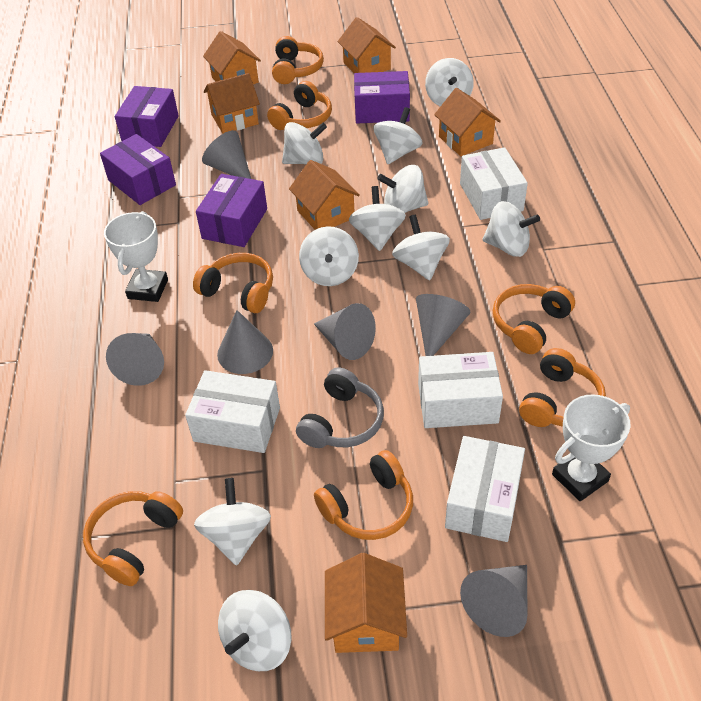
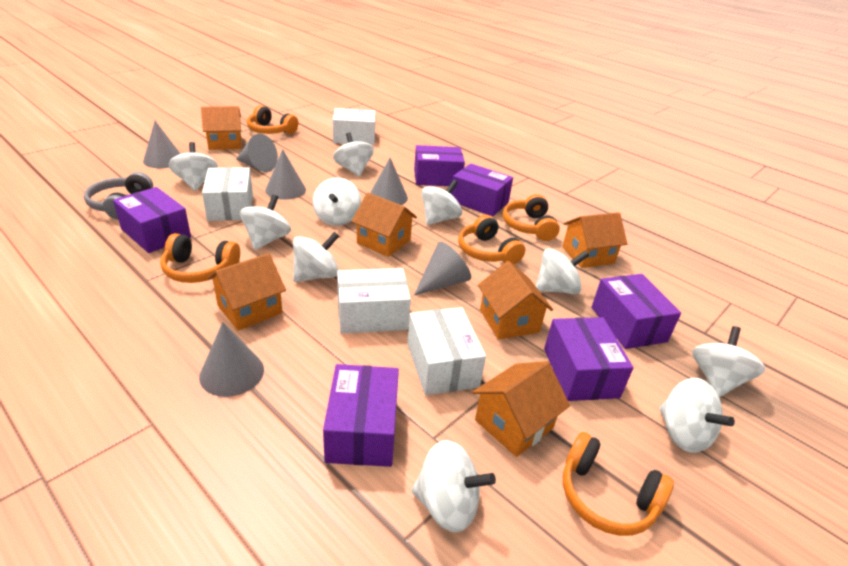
orange headphones: 7 -> 5
purple box: 4 -> 6
white trophy: 2 -> 0

